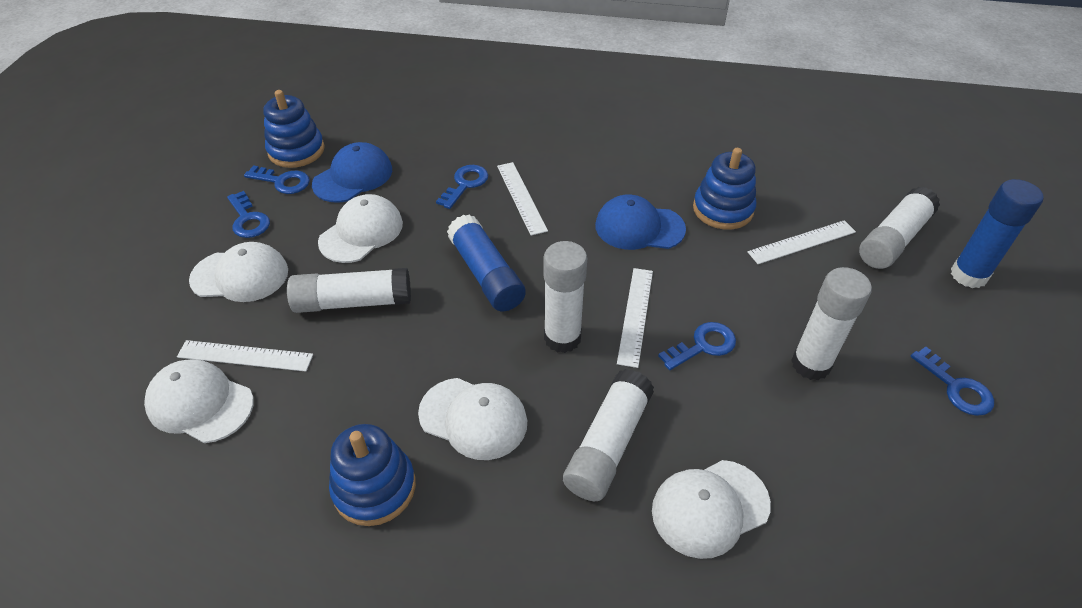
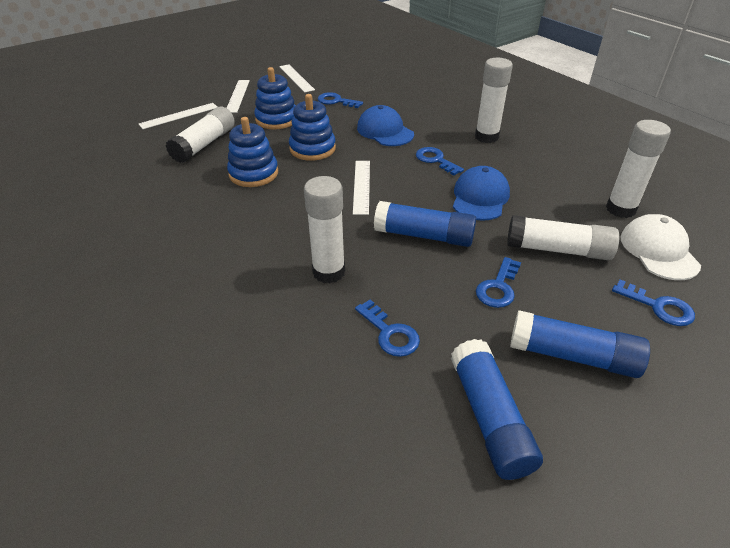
blue glue stick: 2 -> 3
white cap: 5 -> 1

